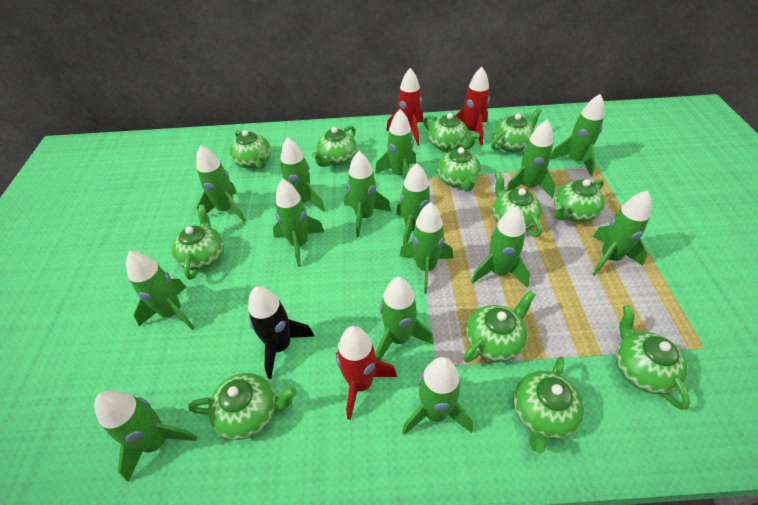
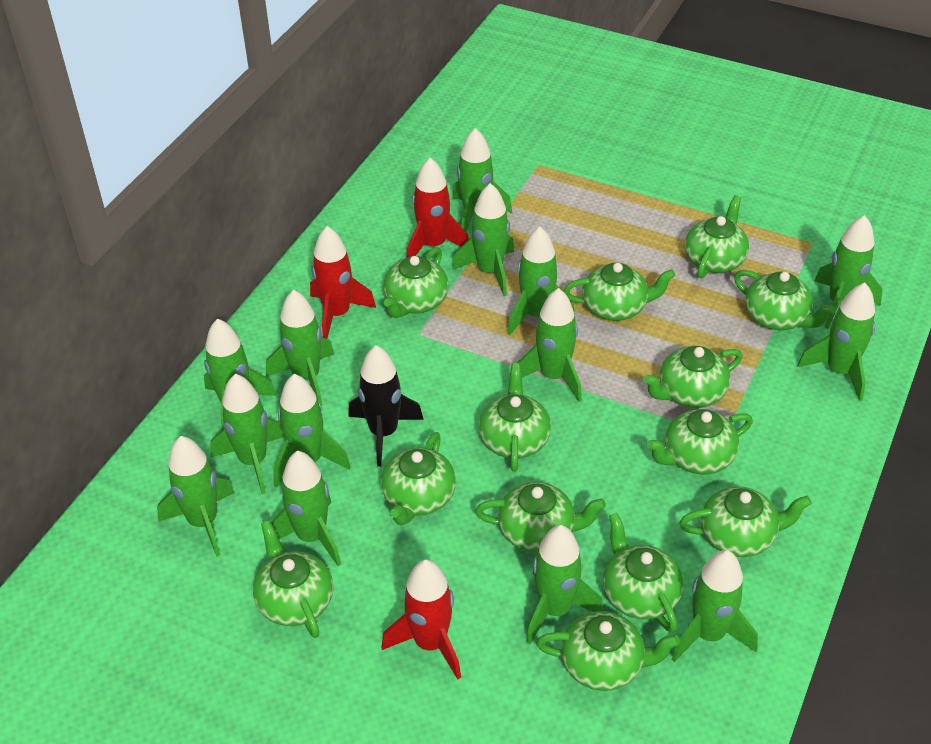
green rocket: 15 -> 14
green teapot: 12 -> 13

